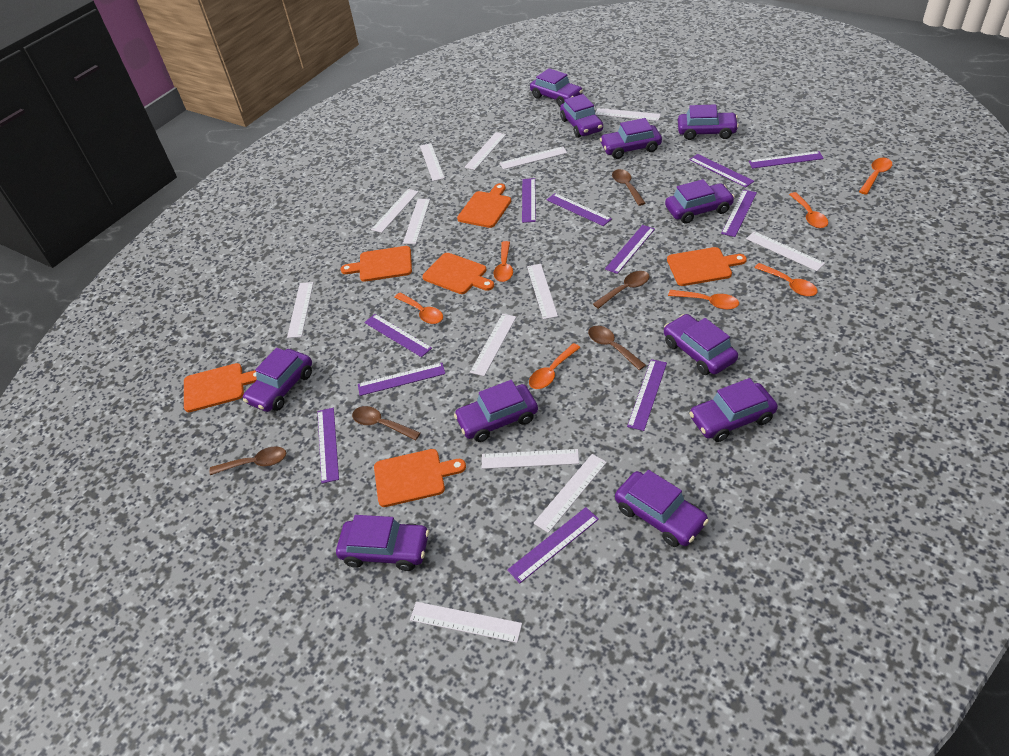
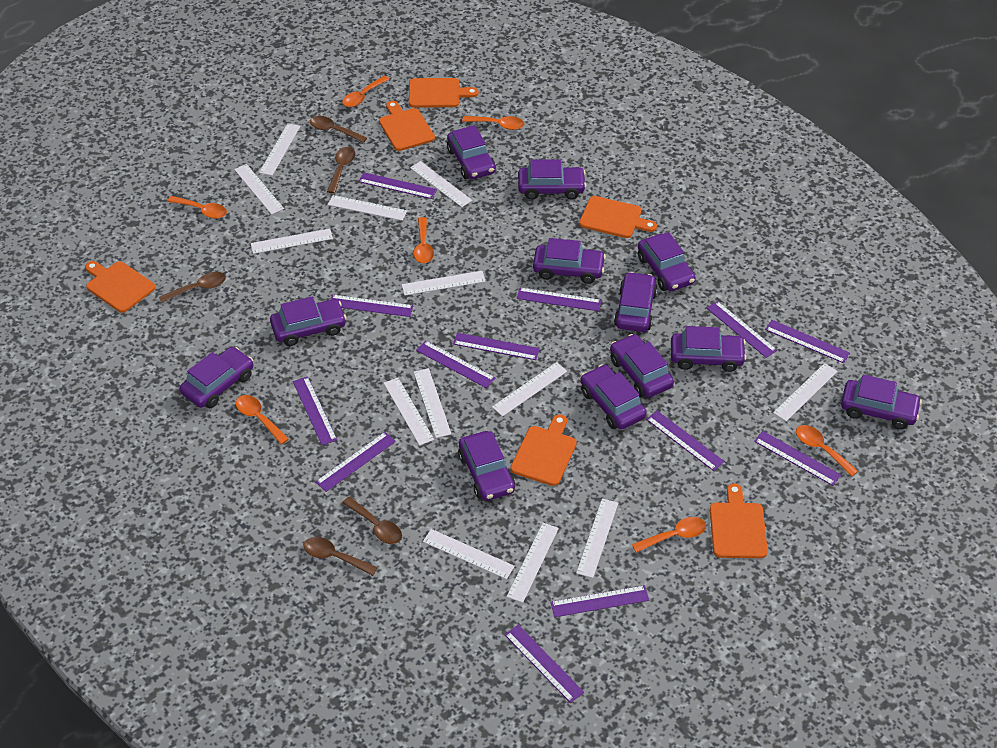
purple car: 11 -> 12
purple ruler: 11 -> 13

